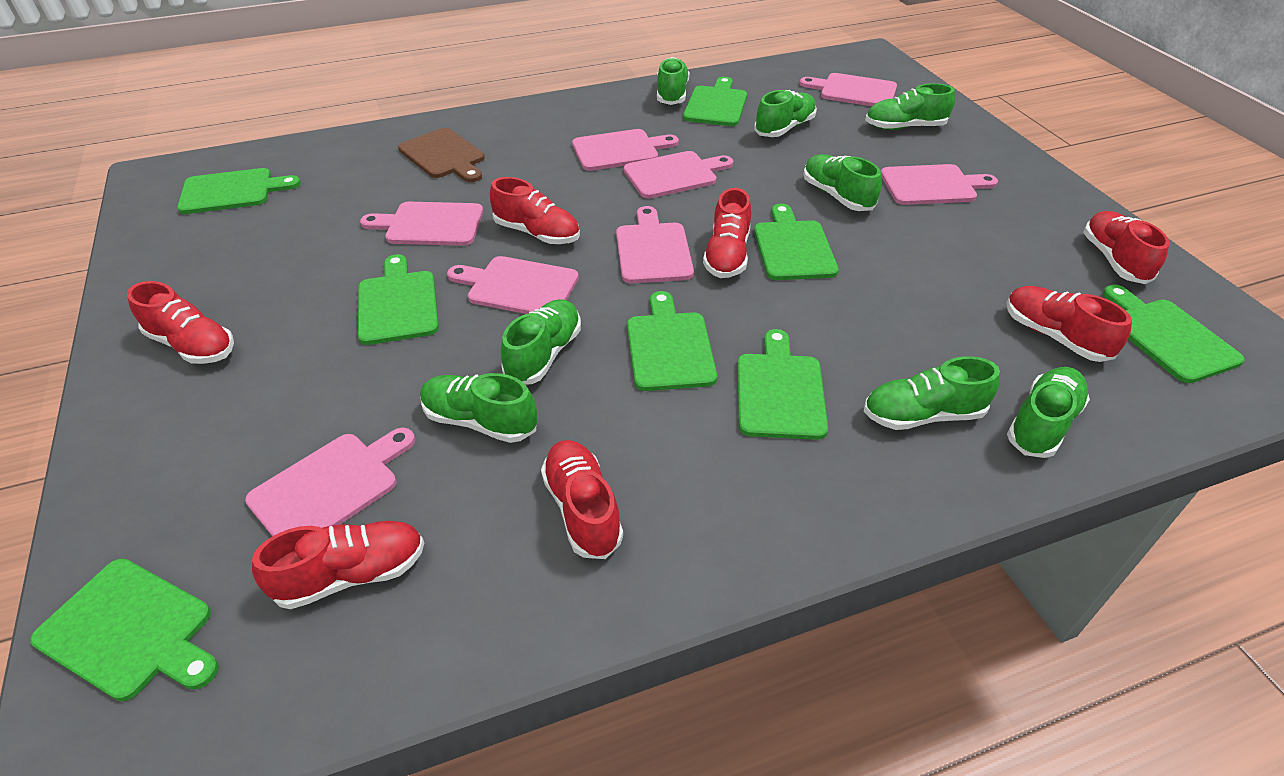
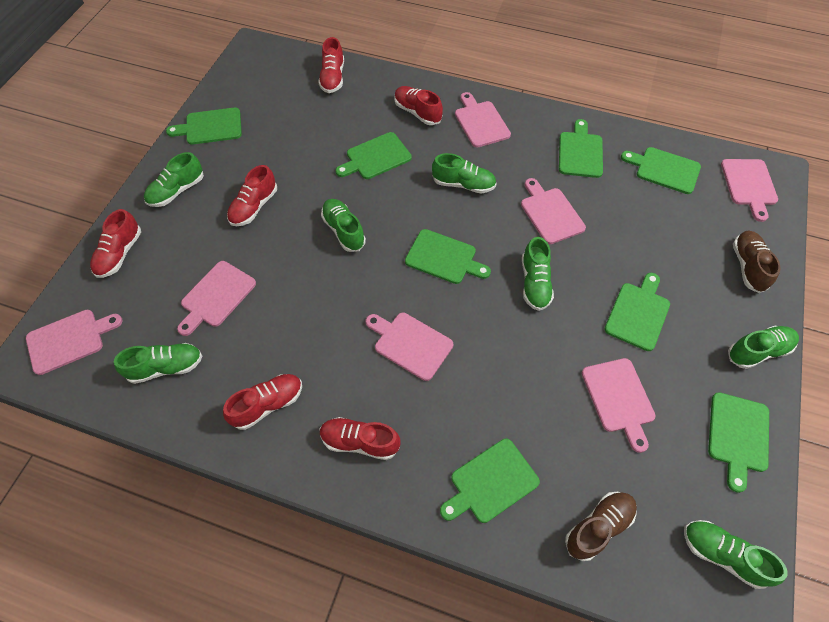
brown cutting board: 1 -> 0
brown shoe: 0 -> 2
green shoe: 8 -> 7
pink cutting board: 8 -> 7
red shoe: 7 -> 6

